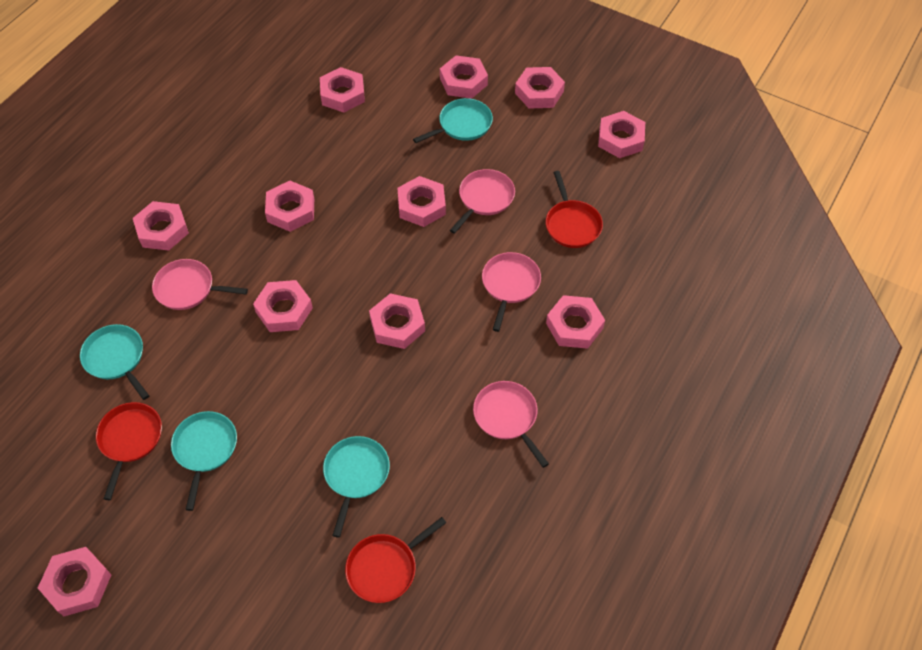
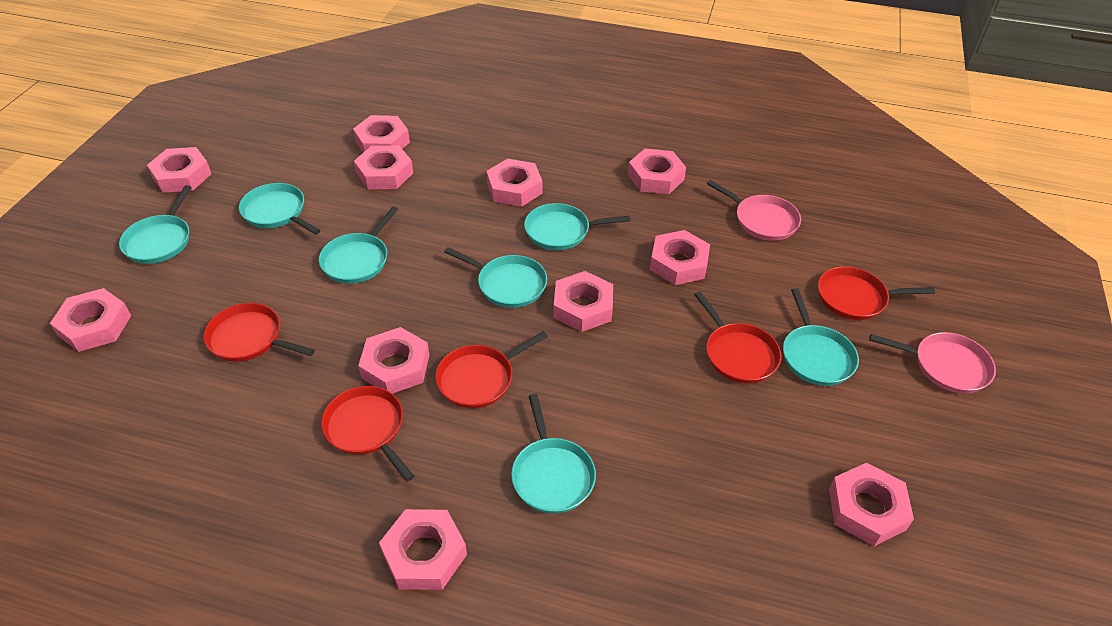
pink pan: 4 -> 2
red pan: 3 -> 5
turquoise pan: 4 -> 7

